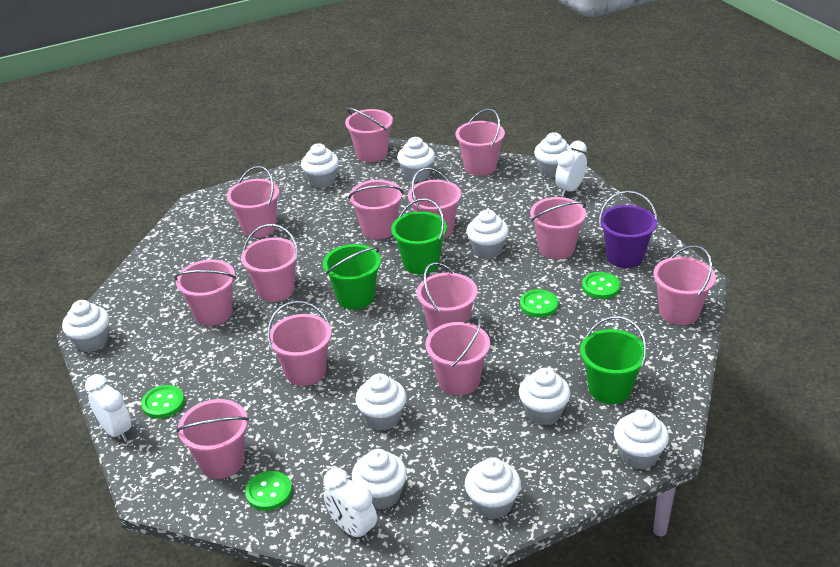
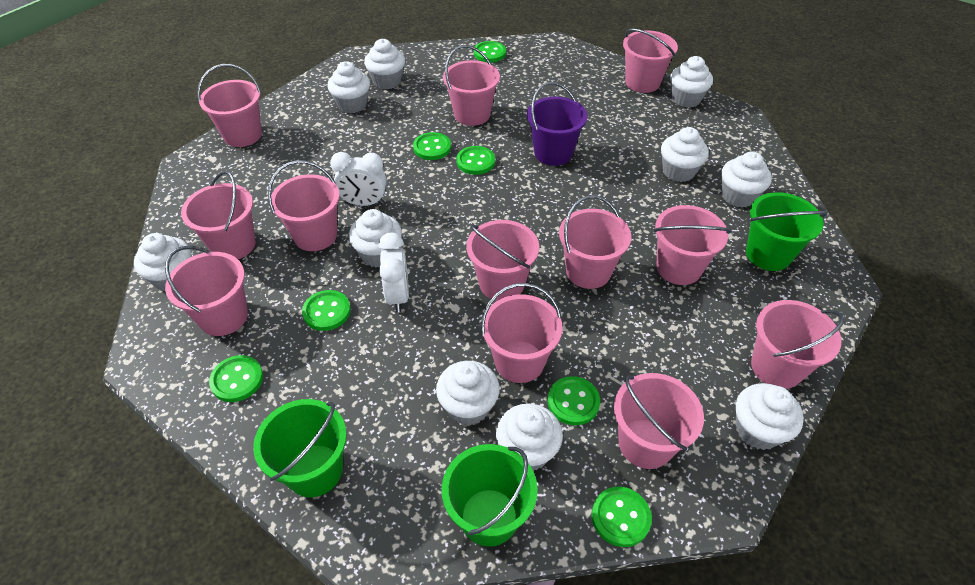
green button: 4 -> 7
pink bucket: 13 -> 12
white clock: 3 -> 2

